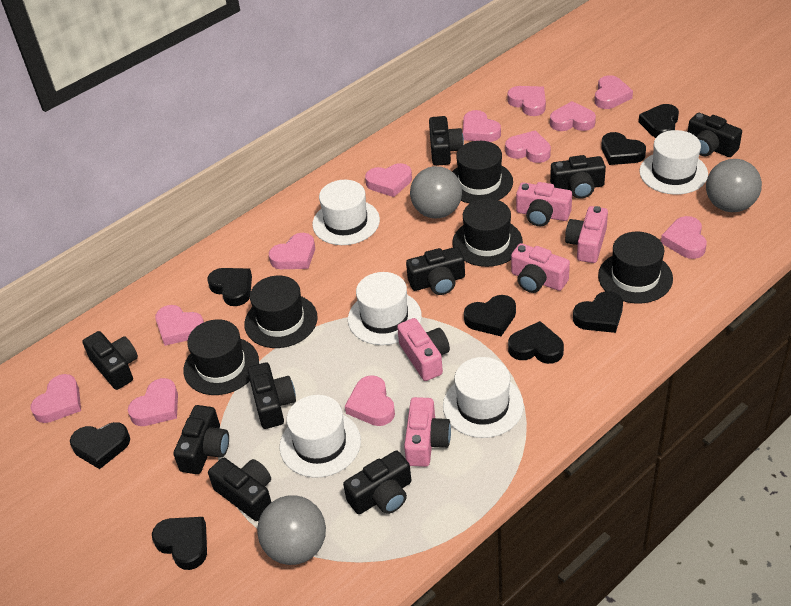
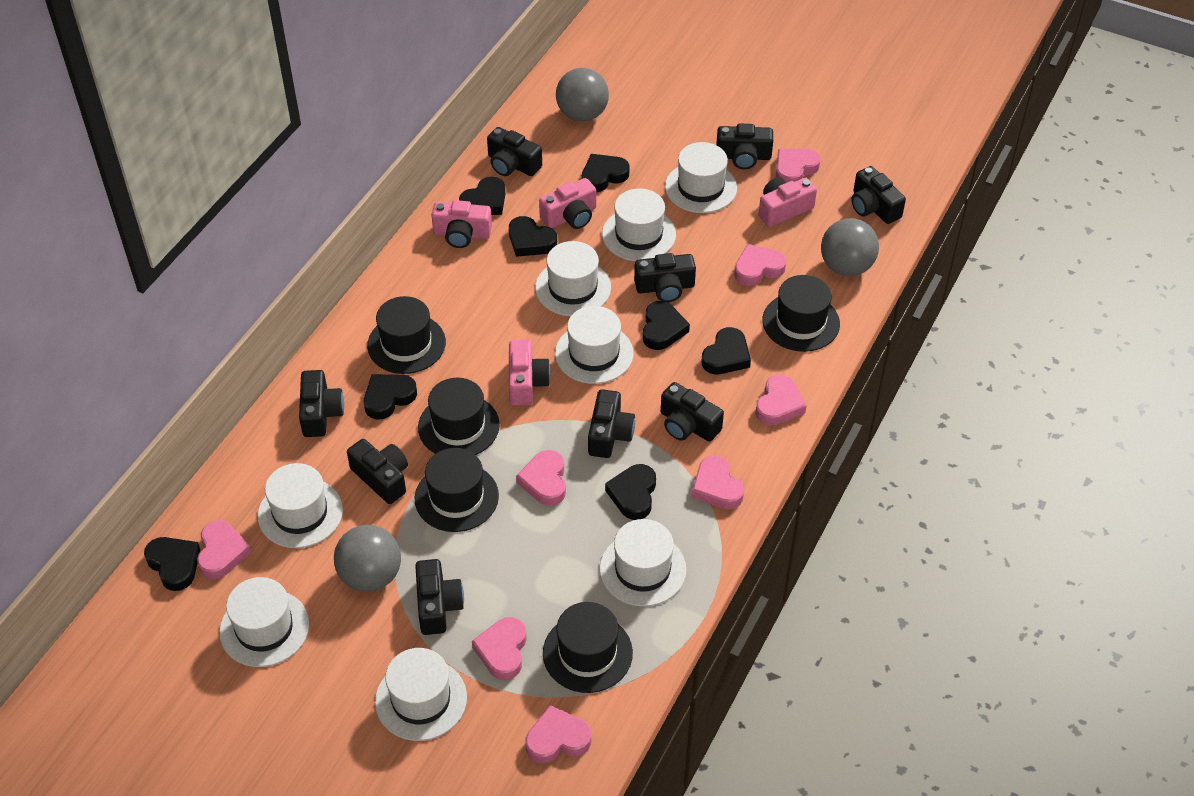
pink camera: 5 -> 4
pink heart: 12 -> 8
white hat: 5 -> 8

